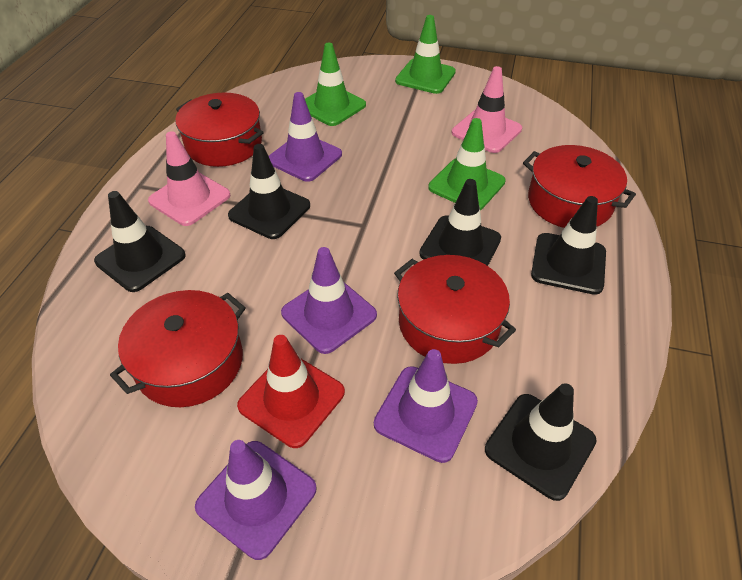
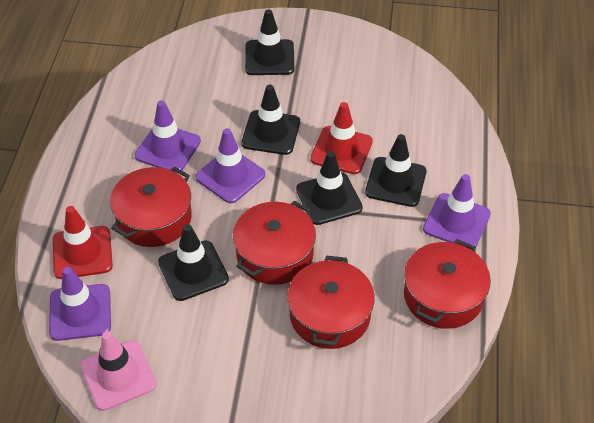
green traffic cone: 3 -> 0
pink traffic cone: 2 -> 1
red traffic cone: 1 -> 2

